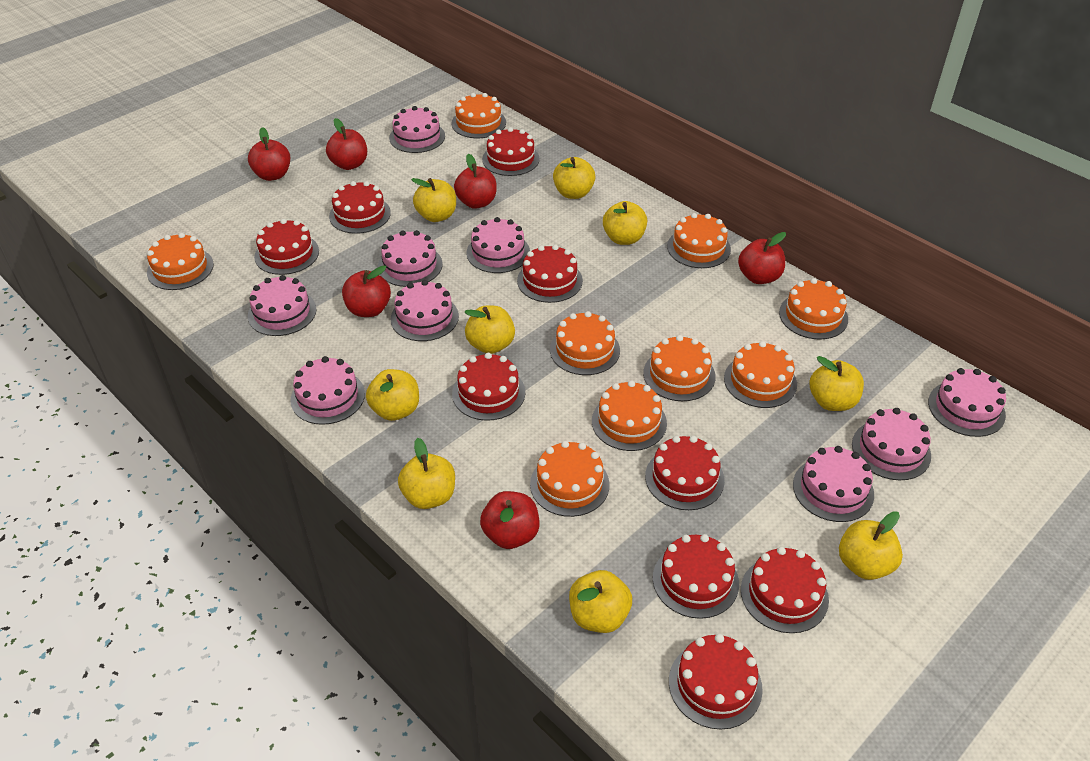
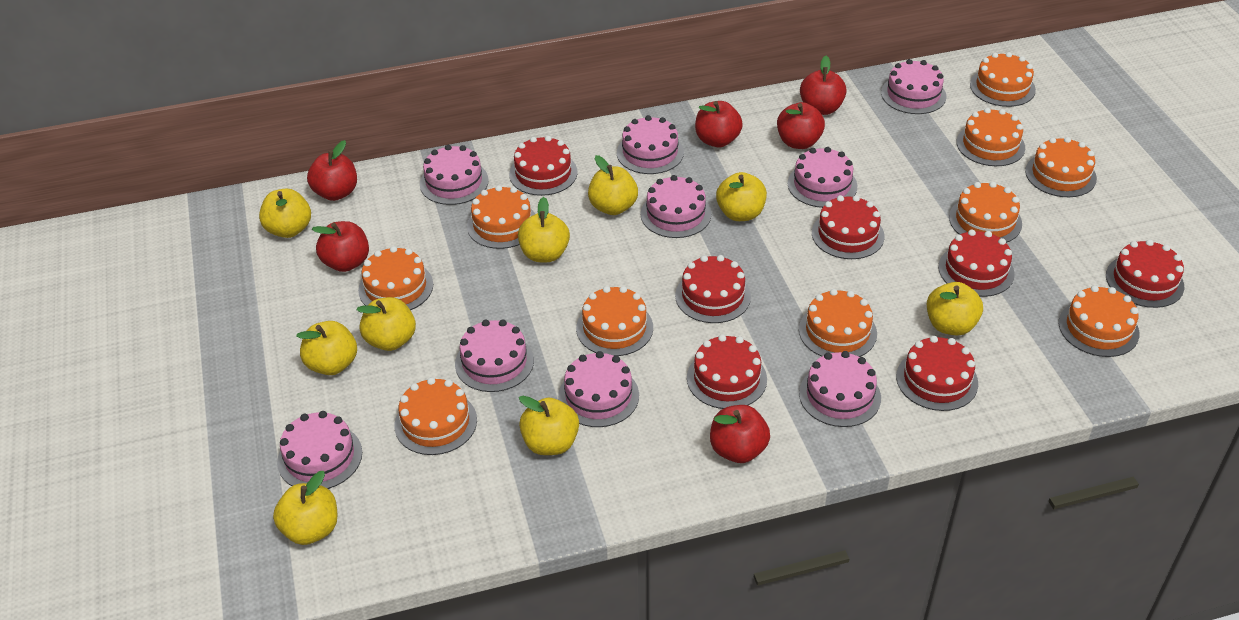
orange cake: 9 -> 10
red cake: 9 -> 7

